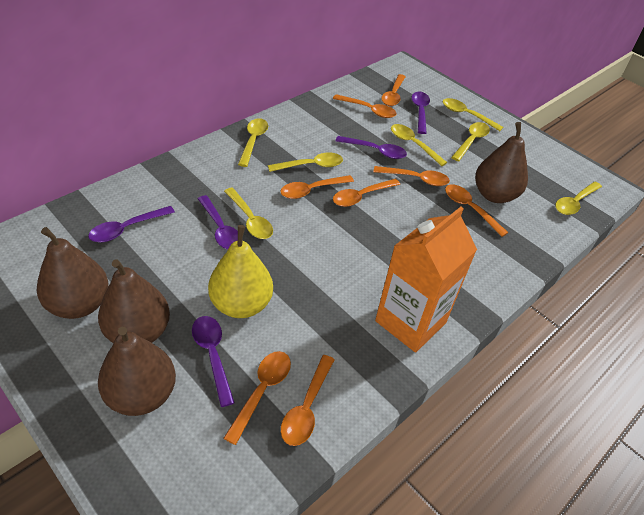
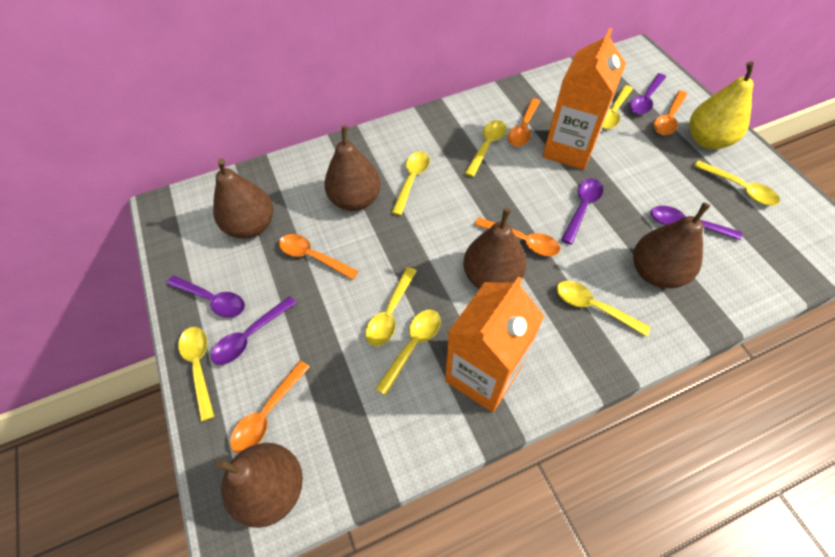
brown pear: 4 -> 5
orange carton: 1 -> 2
orange spoon: 8 -> 5
yellow spoon: 7 -> 8

